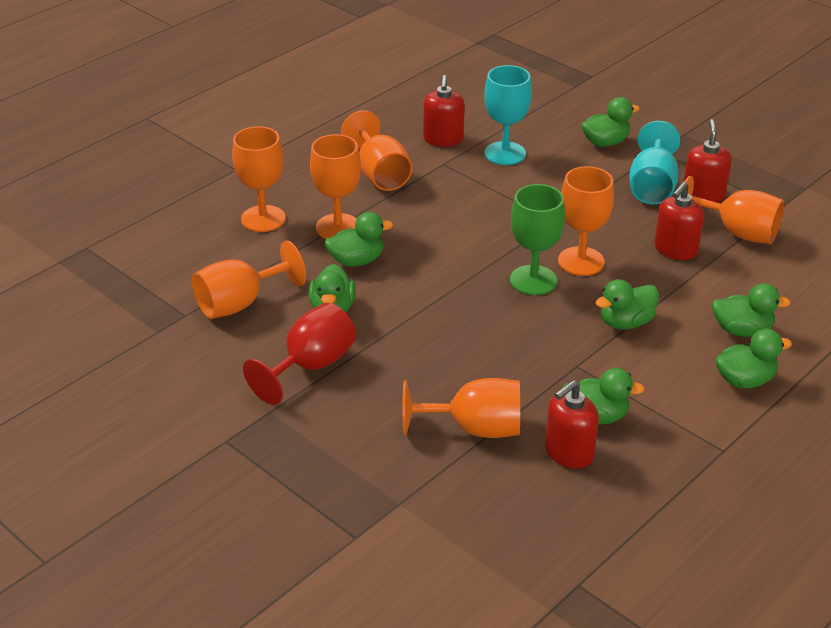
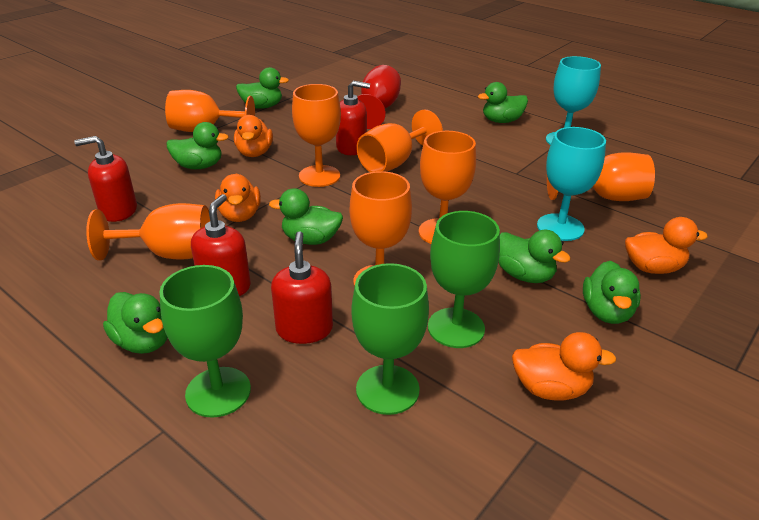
green goblet: 1 -> 3
orange duck: 0 -> 4

